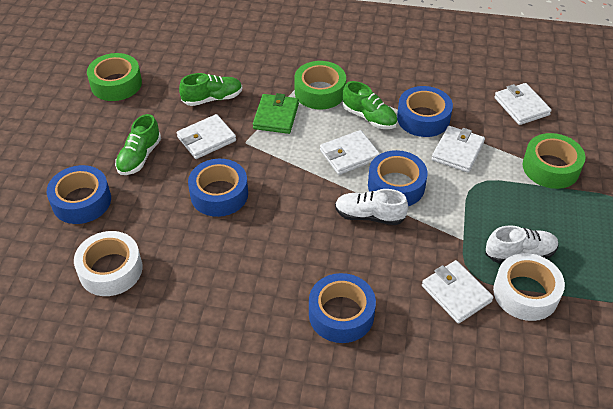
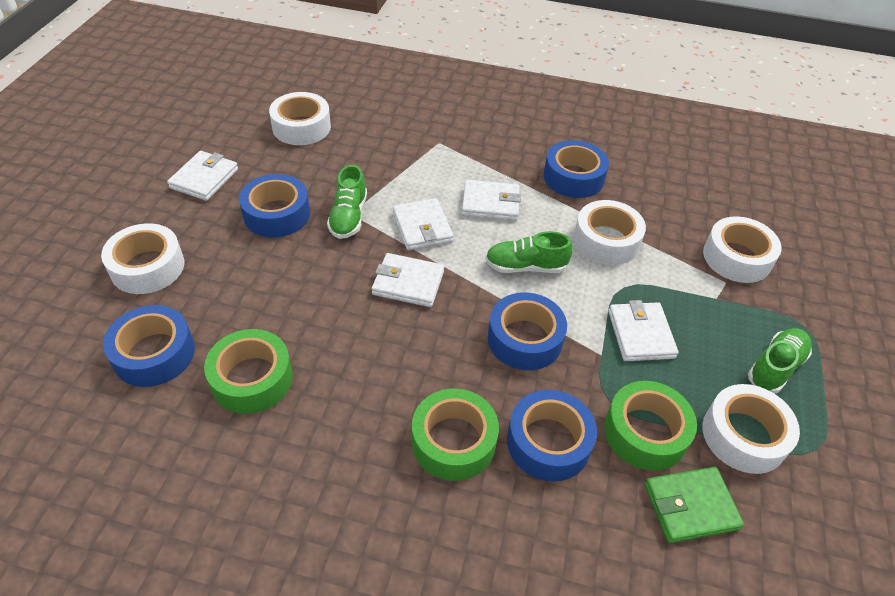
white shoe: 2 -> 0
white tape: 2 -> 5

